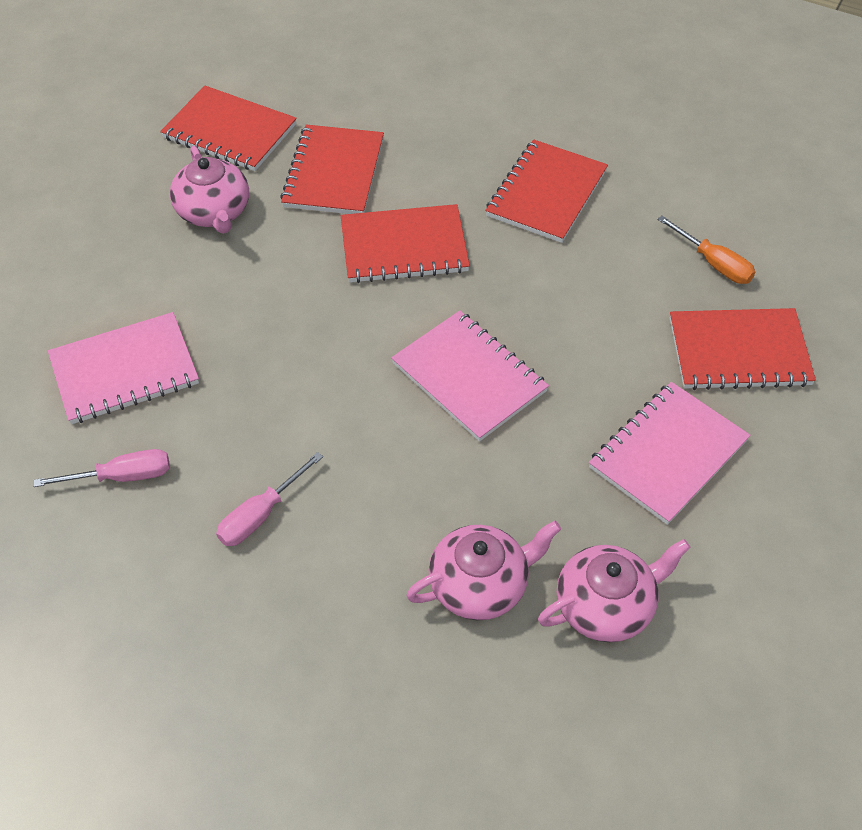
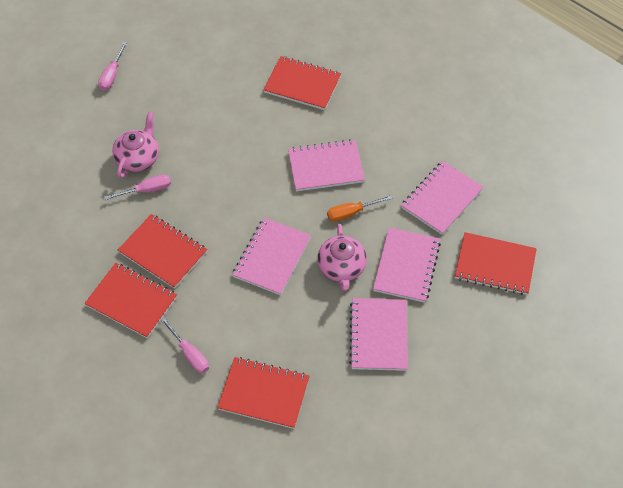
pink notebook: 3 -> 5
pink screwdriver: 2 -> 3
pink teapot: 3 -> 2

